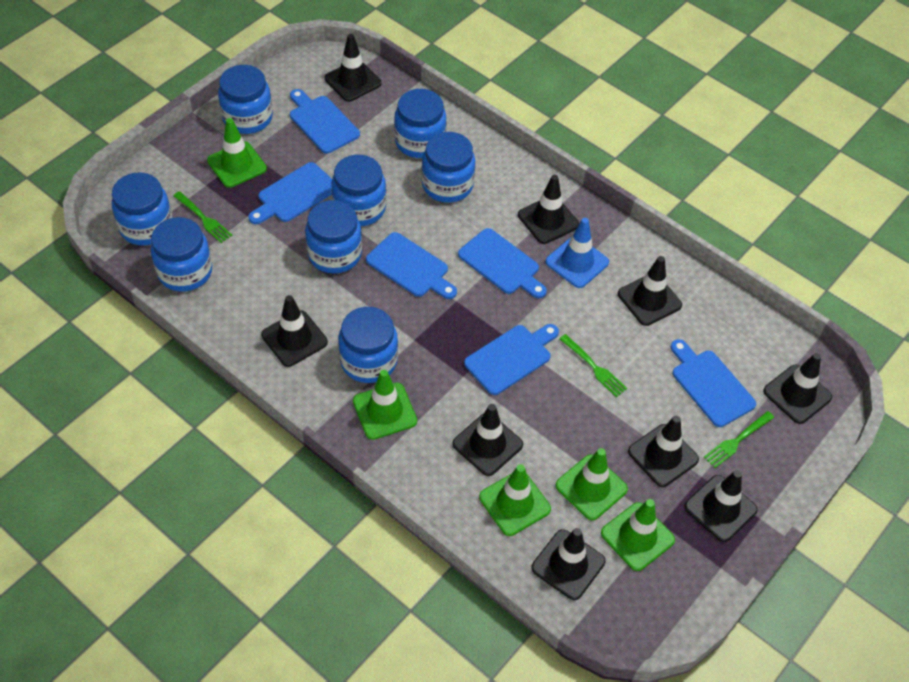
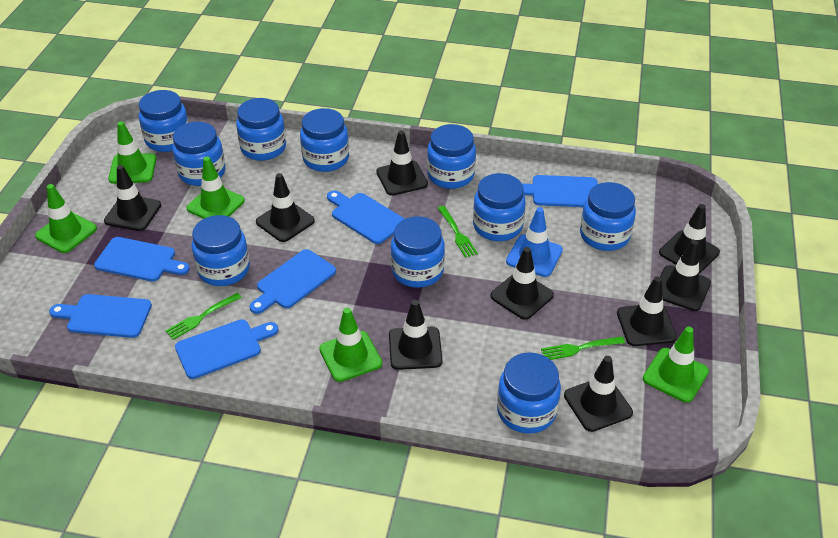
blue jar: 8 -> 10

